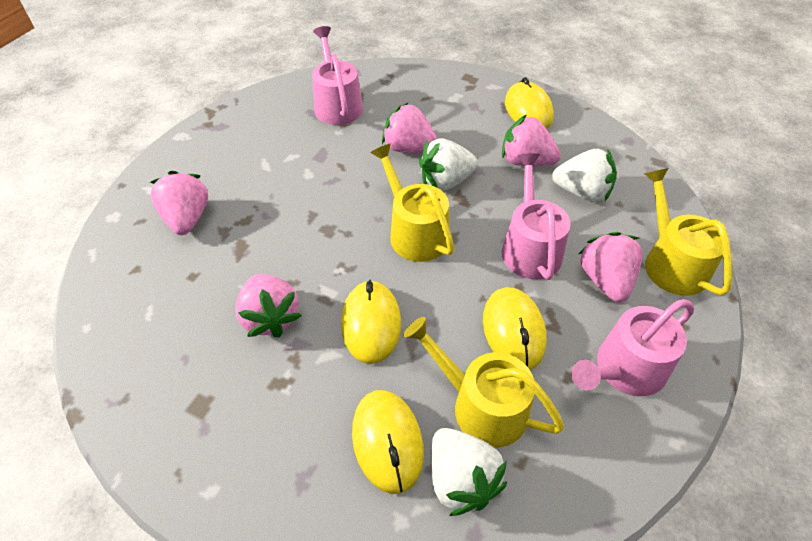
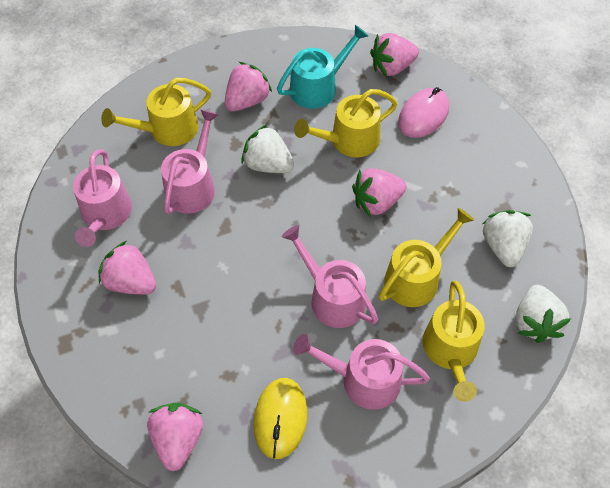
pink mouse: 0 -> 1
pink watering can: 3 -> 4
turquoise watering can: 0 -> 1
yellow mouse: 4 -> 1
yellow watering can: 3 -> 4

